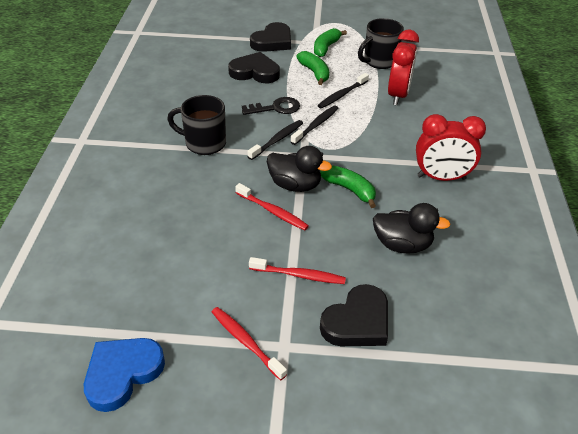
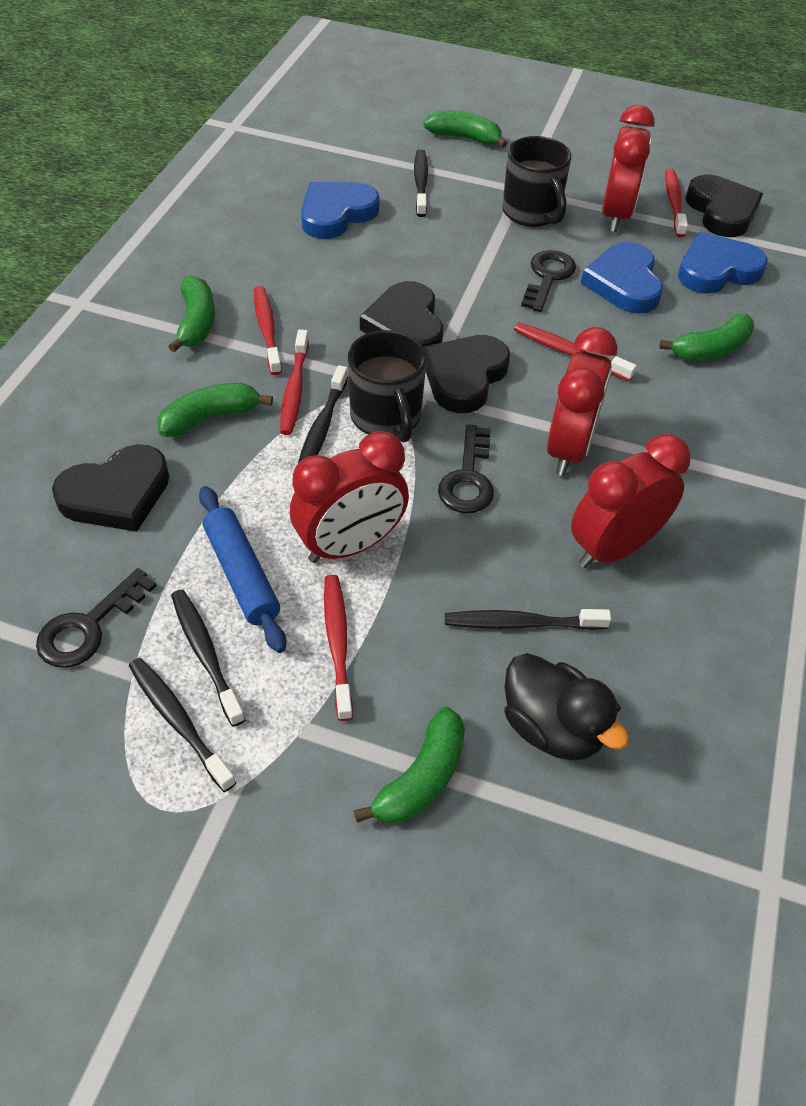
black duck: 2 -> 1
black heart: 3 -> 4
black key: 1 -> 3
black toothbrush: 3 -> 5
blue heart: 1 -> 3
blue rolling pin: 0 -> 1
green banana: 3 -> 5
red clock: 2 -> 4
red toothbrush: 3 -> 5

